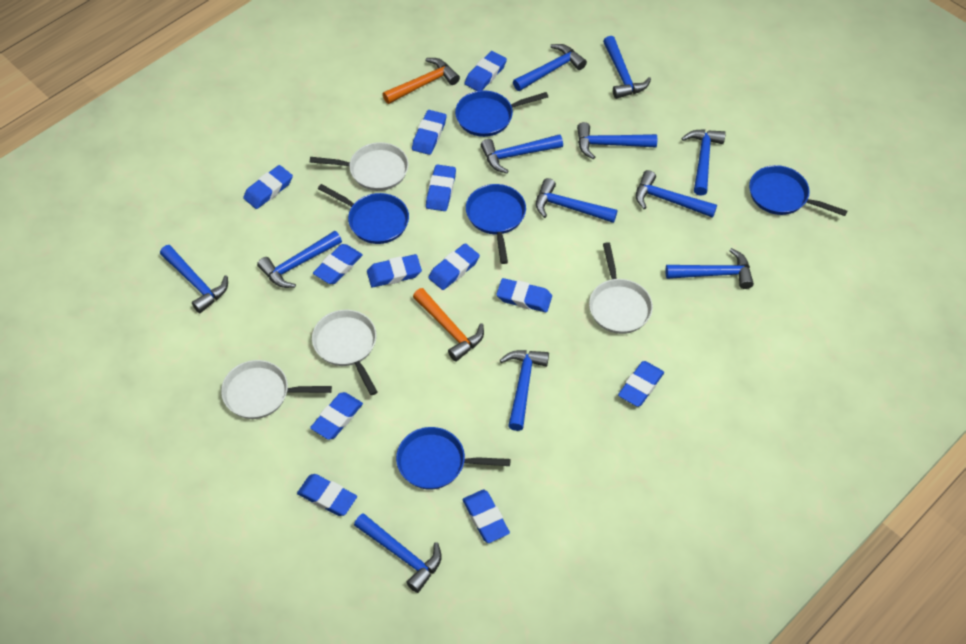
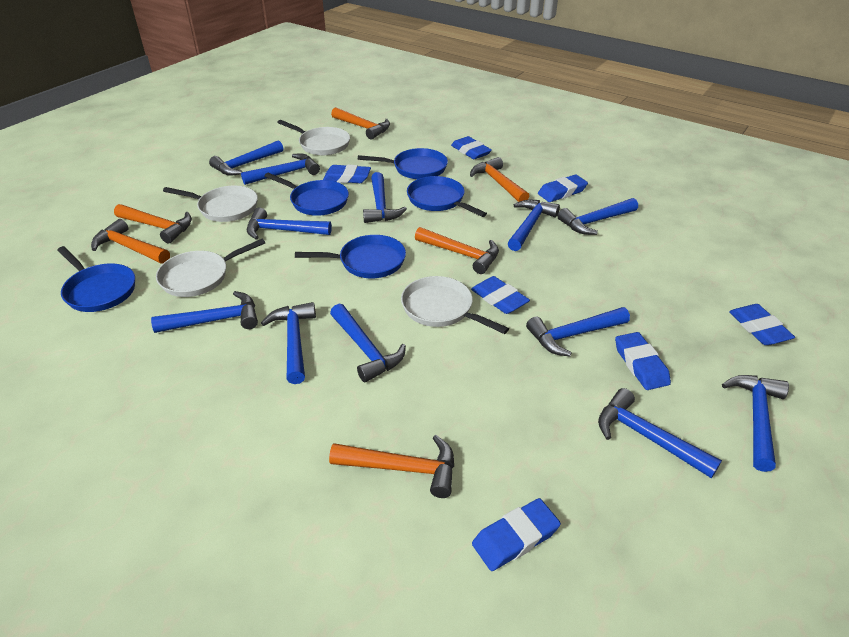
blue eraser: 12 -> 7
orange hammer: 2 -> 6

